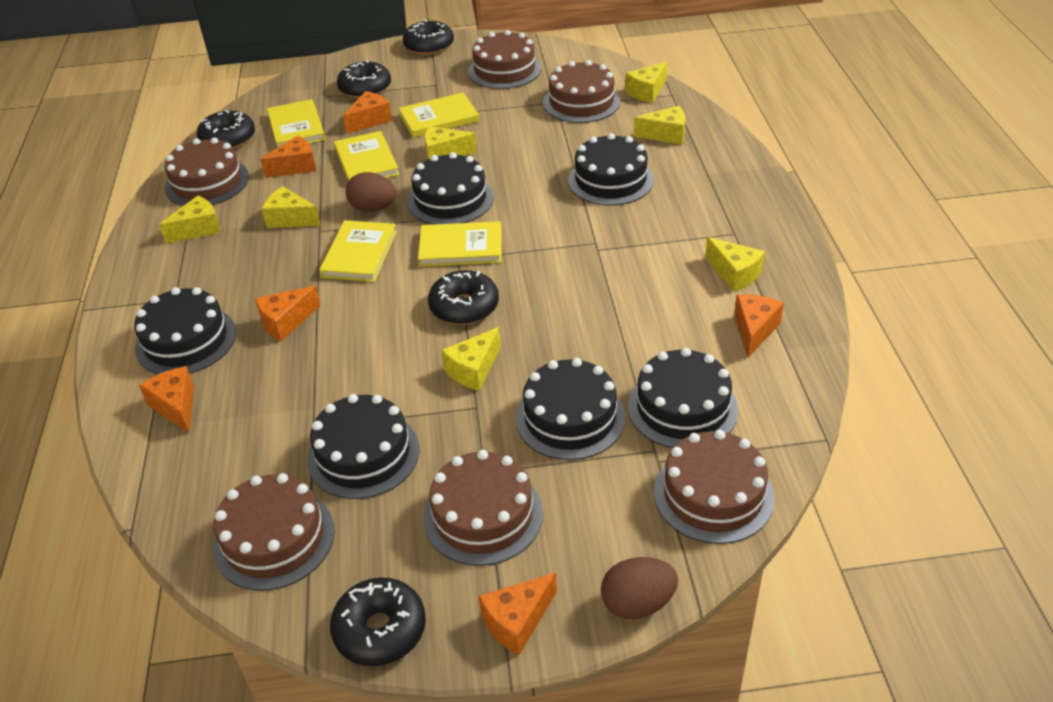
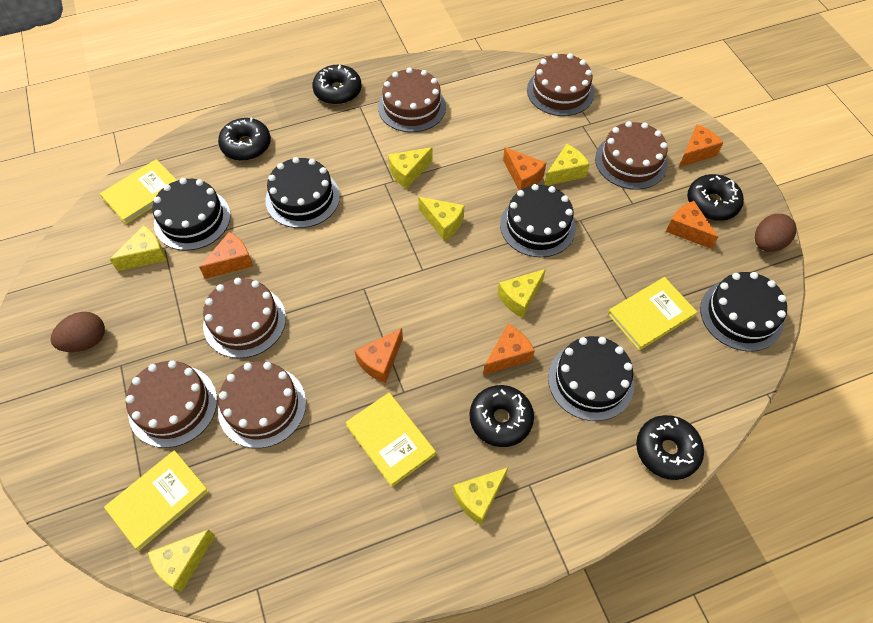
black cake: 6 -> 5
yellow book: 5 -> 4

